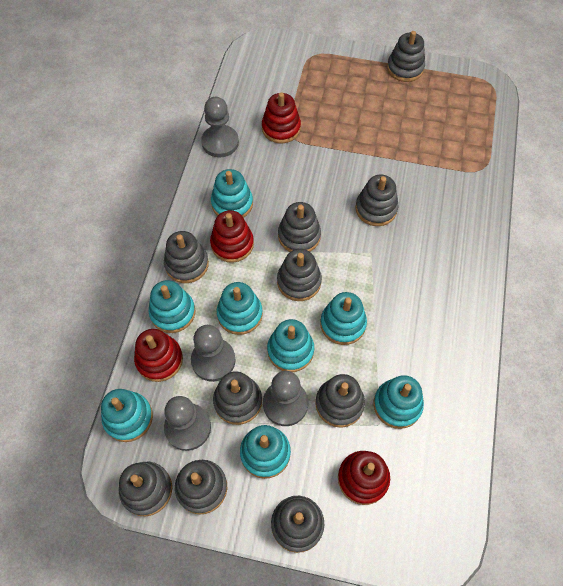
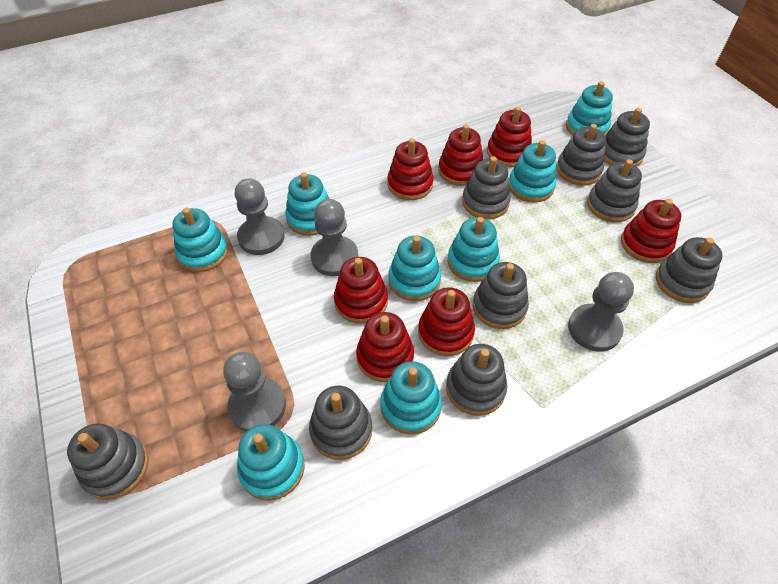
grey stacking toy: 10 -> 9
red stacking toy: 4 -> 7

